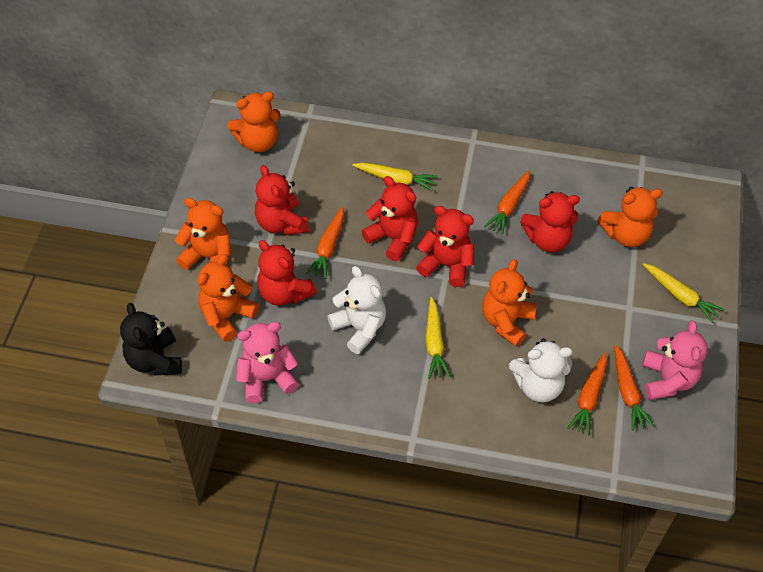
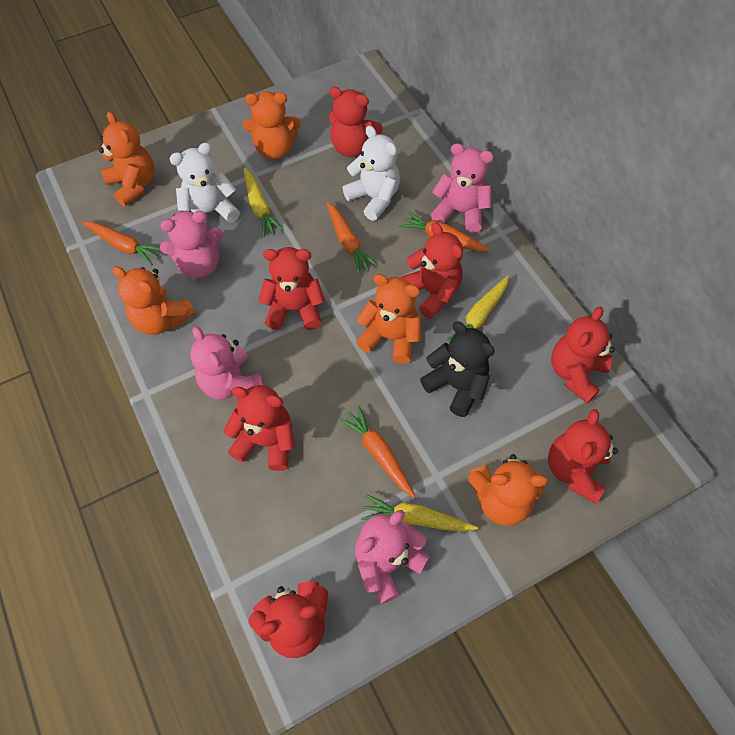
pink teddy bear: 2 -> 4
red teddy bear: 5 -> 7

